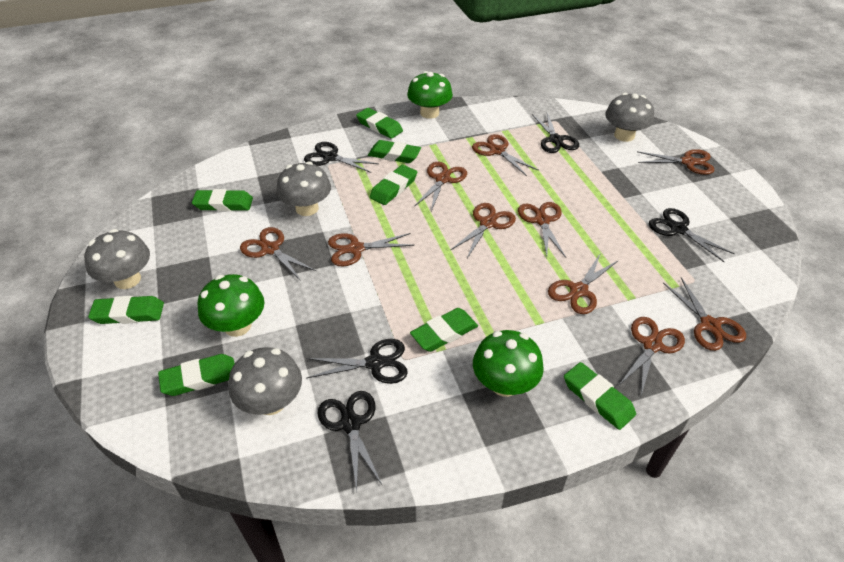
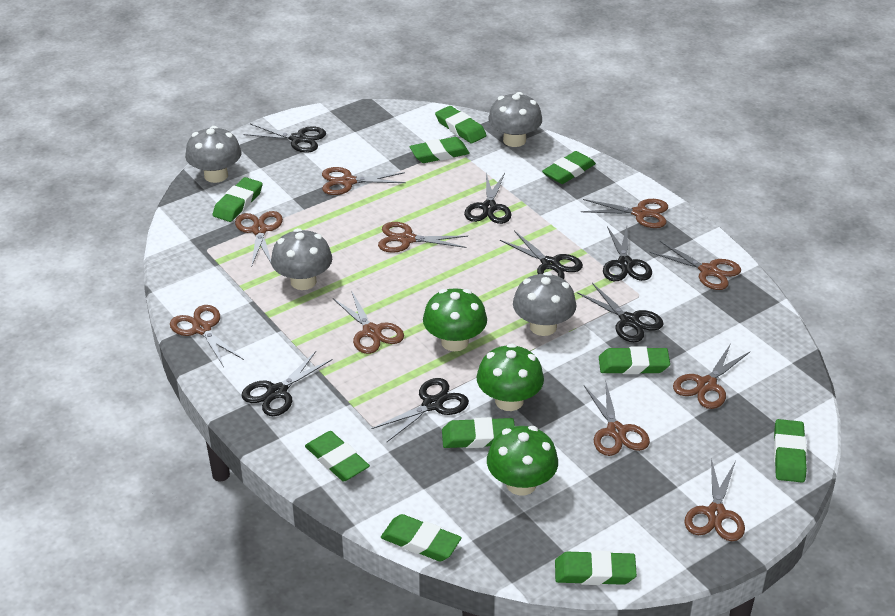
black scissors: 5 -> 7
green eraser: 8 -> 10

